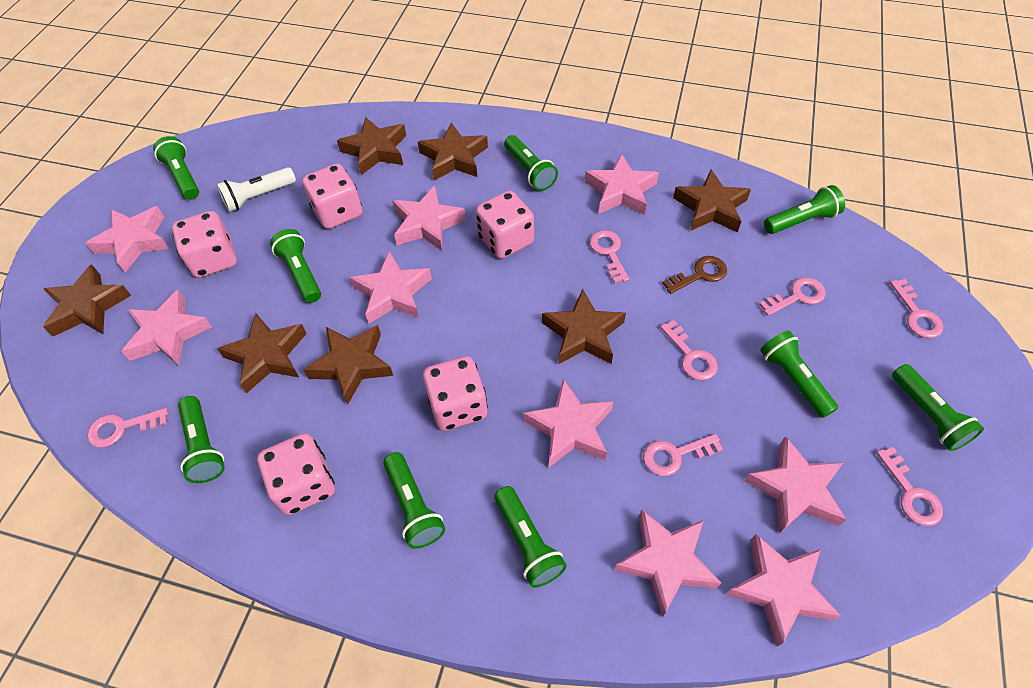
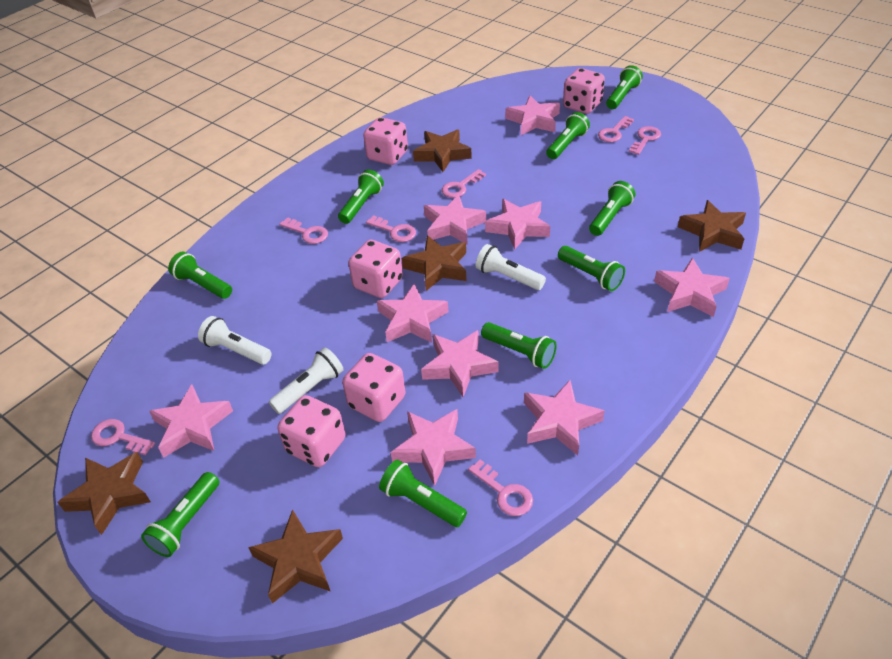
brown key: 1 -> 0
brown star: 7 -> 5
white flashlight: 1 -> 3

